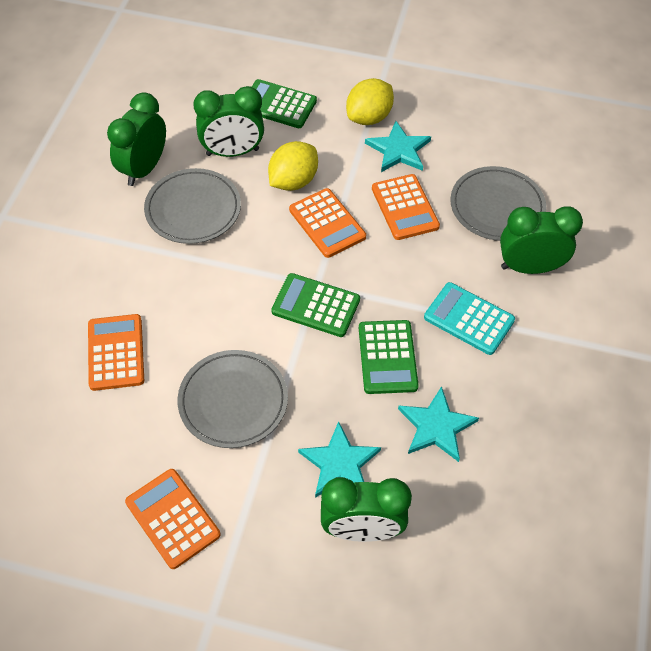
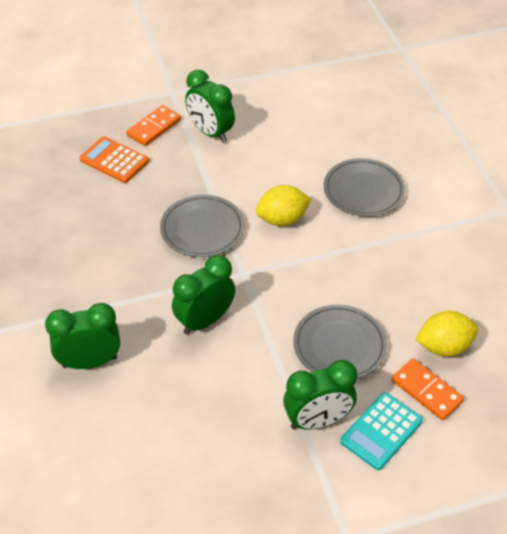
green calculator: 3 -> 0
orange calculator: 4 -> 1
orange domino: 0 -> 2
turquoise star: 3 -> 0

